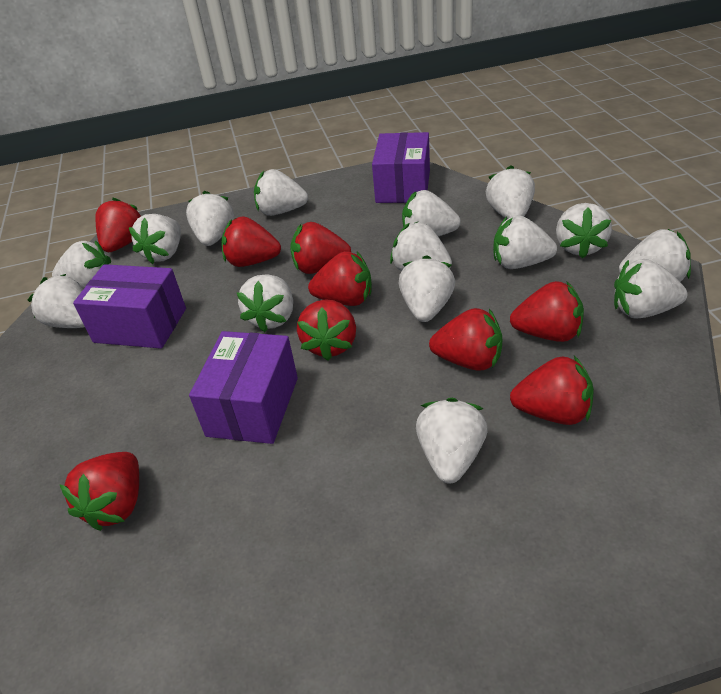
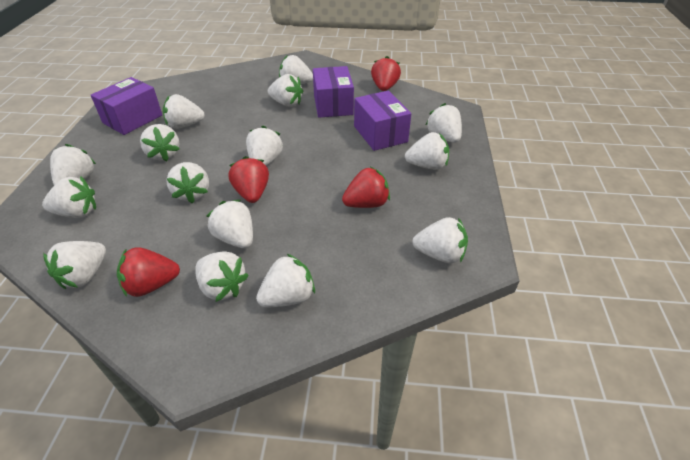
red strawberry: 9 -> 4

